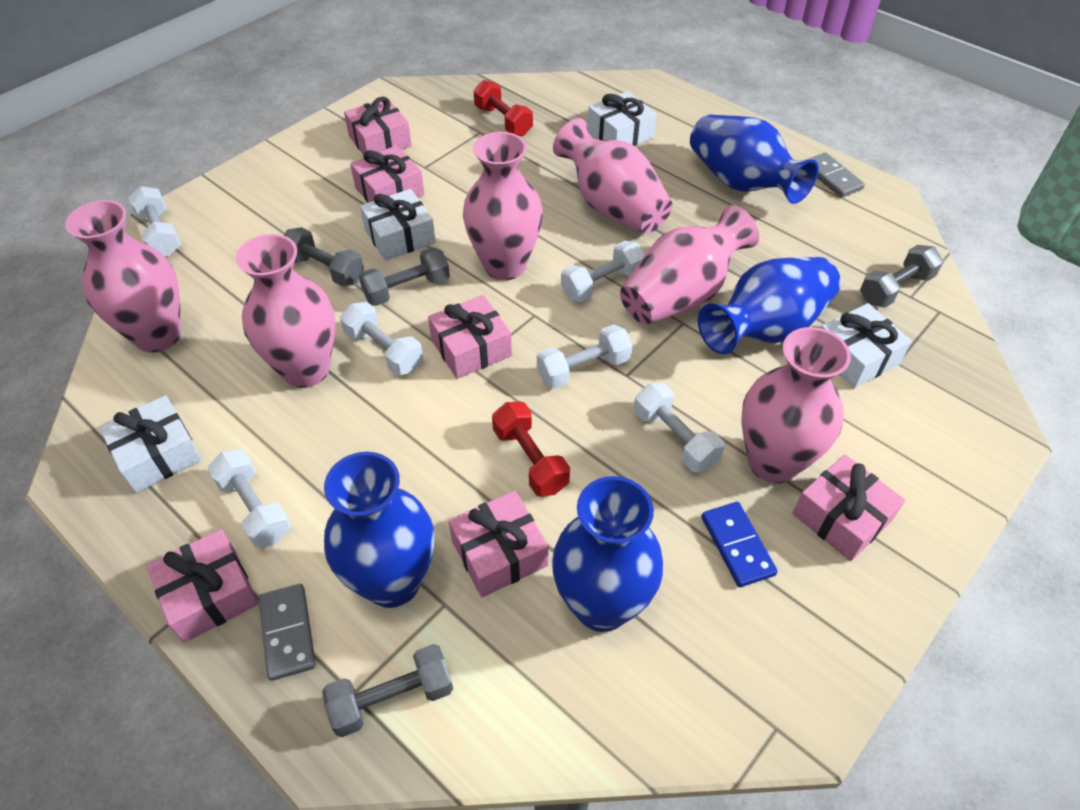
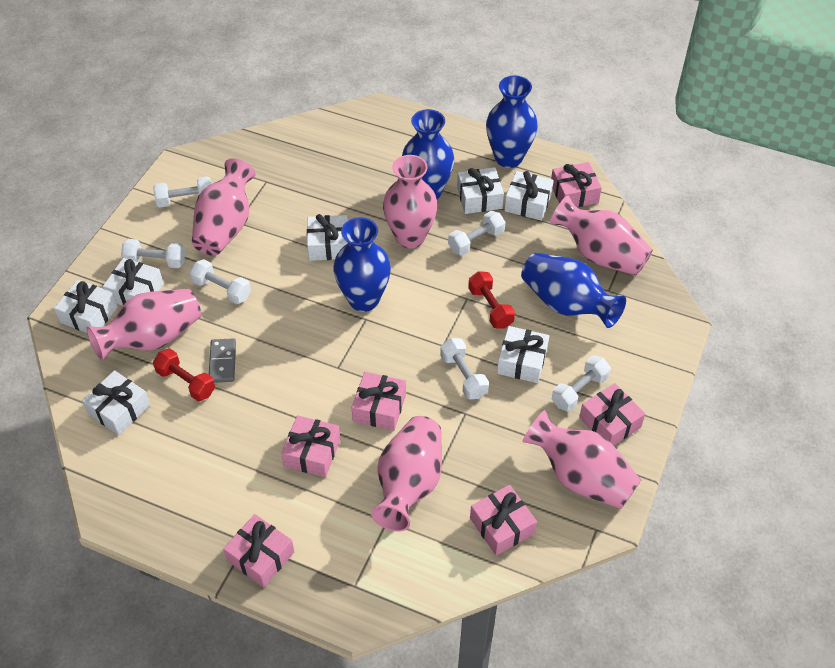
blue domino: 1 -> 0
grey domino: 2 -> 1
grey dumbbell: 4 -> 0
white gift: 4 -> 7

